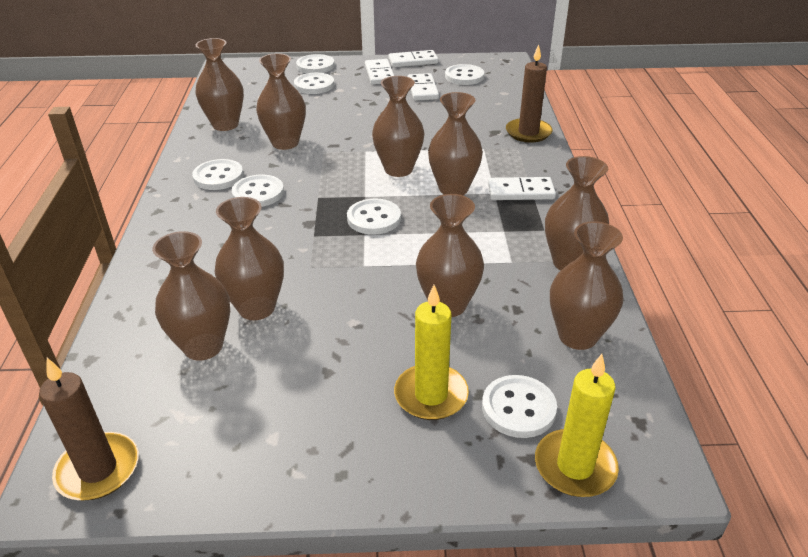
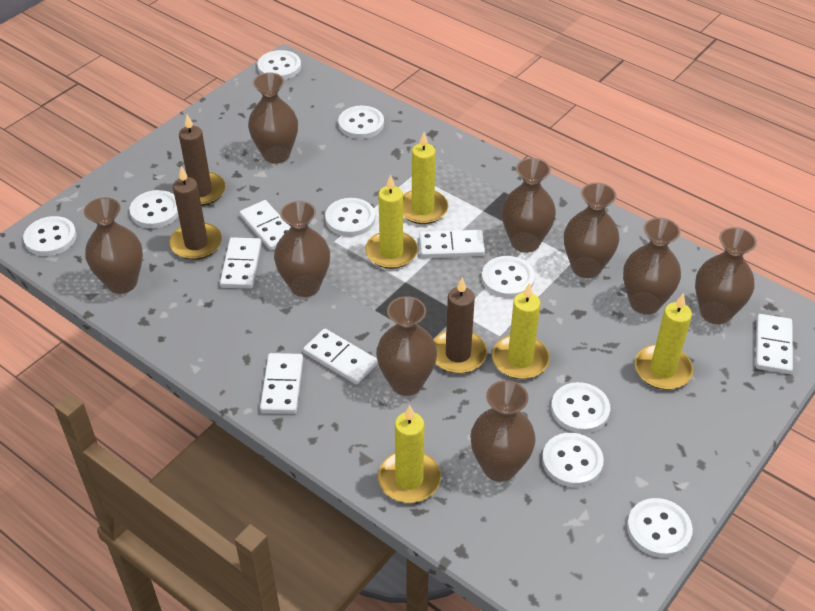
brown candle: 2 -> 3
white button: 7 -> 9
white domino: 4 -> 6
yellow candle: 2 -> 5

